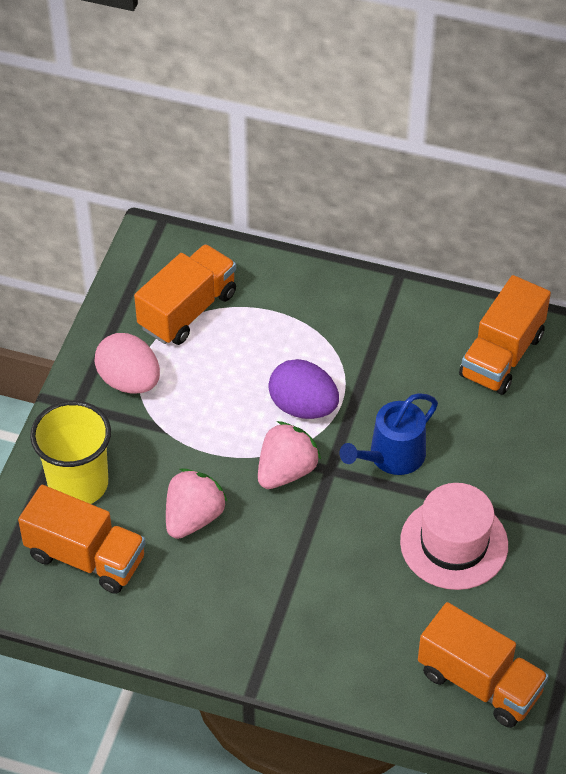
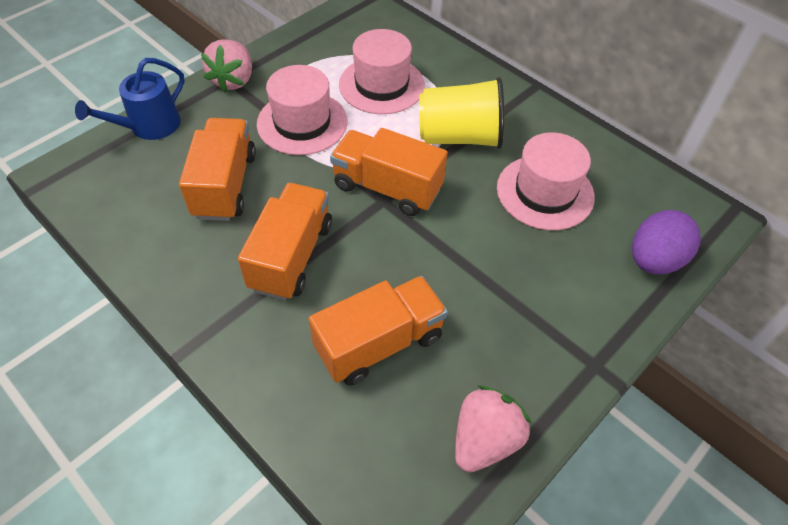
pink egg: 1 -> 0
pink hat: 1 -> 3

